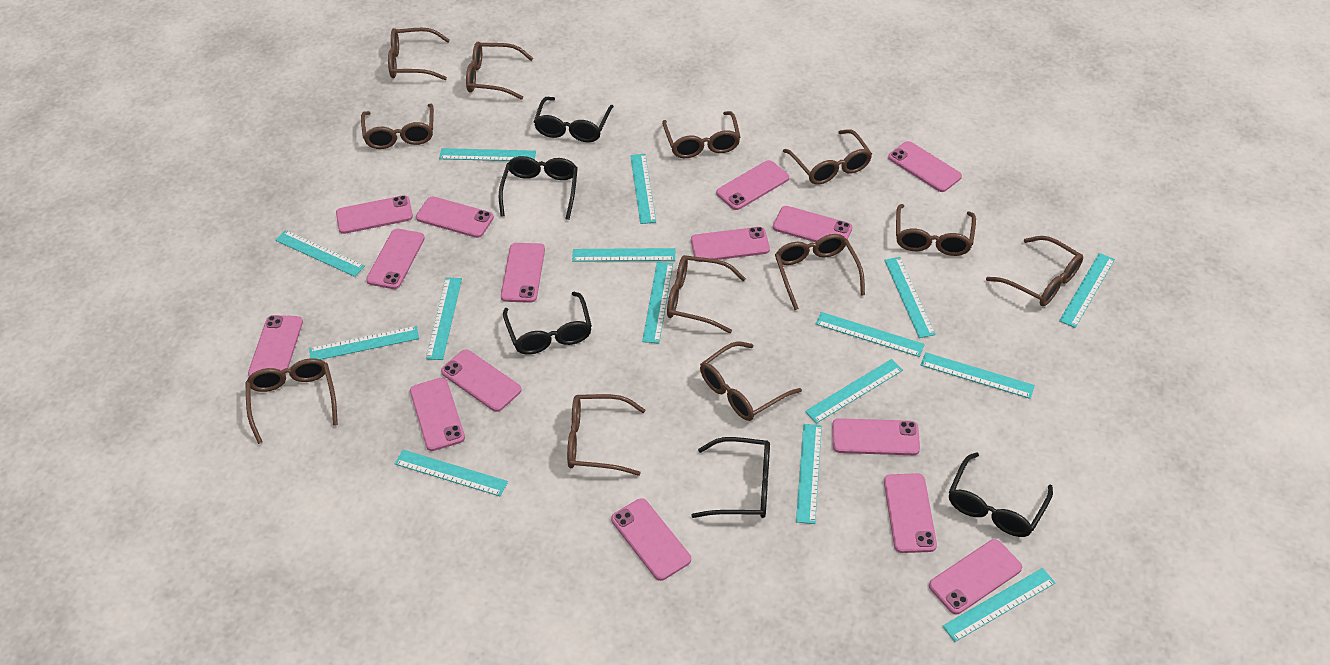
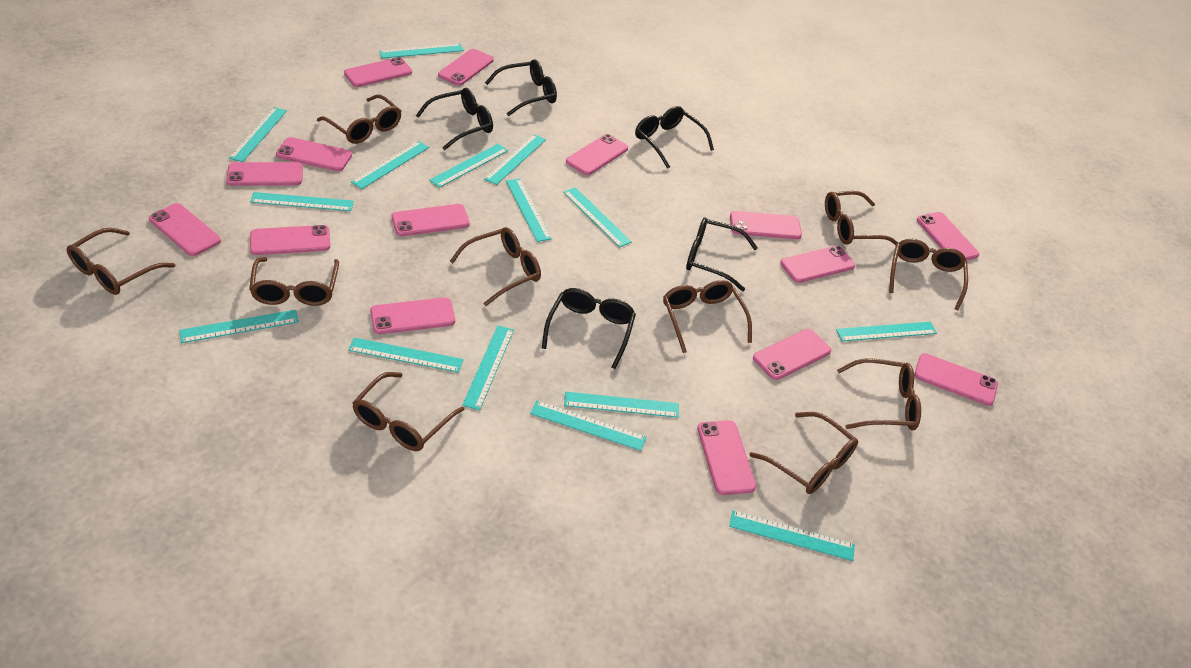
brown glasses: 12 -> 10

